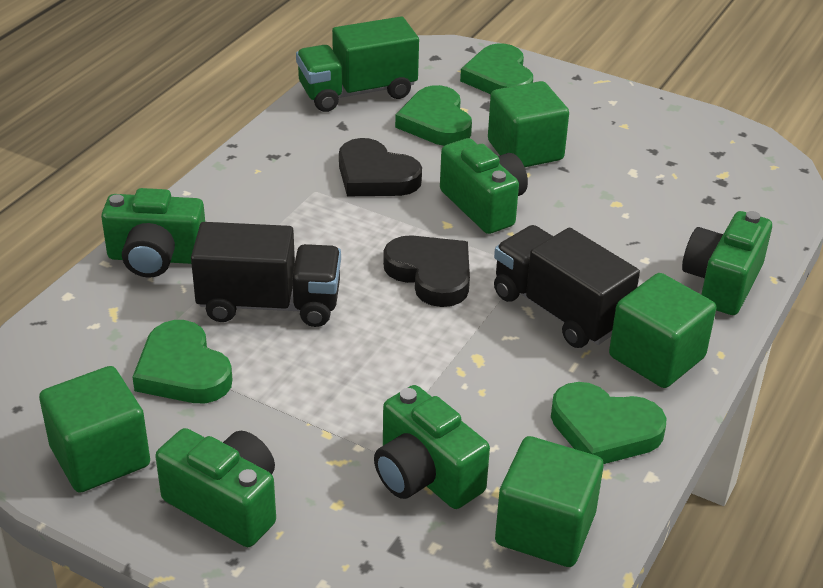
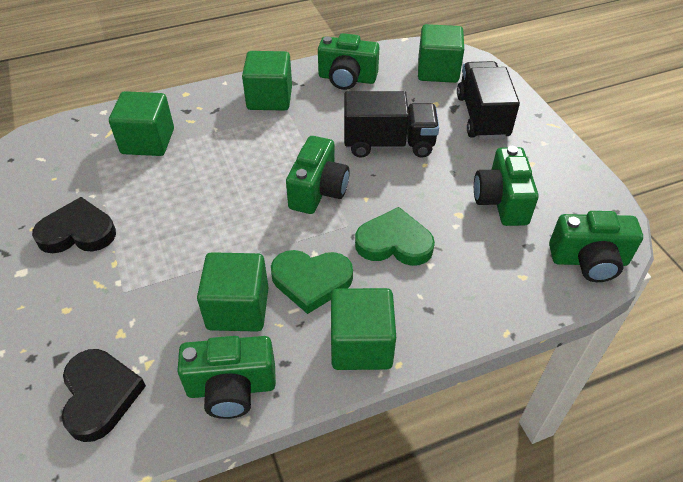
green cube: 4 -> 5
green heart: 4 -> 2
green truck: 1 -> 0

